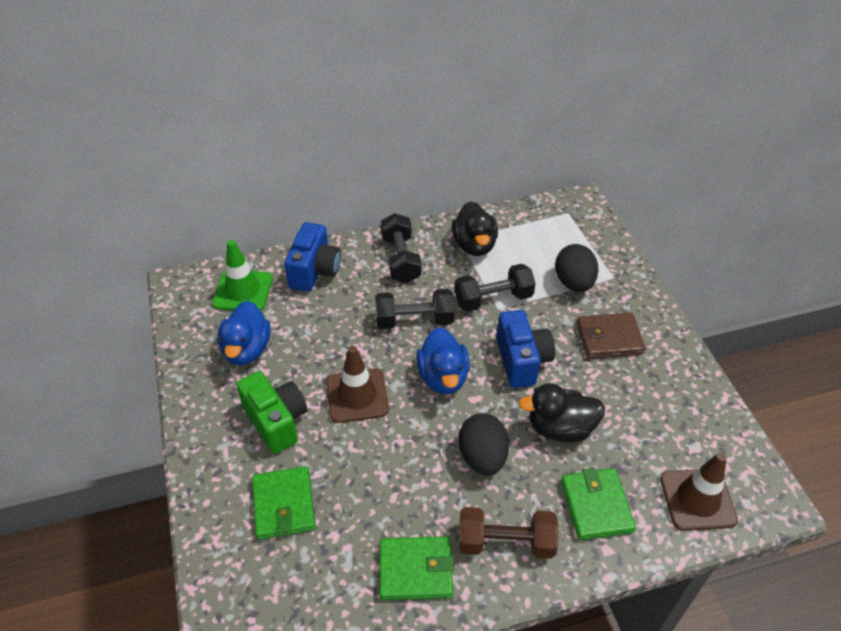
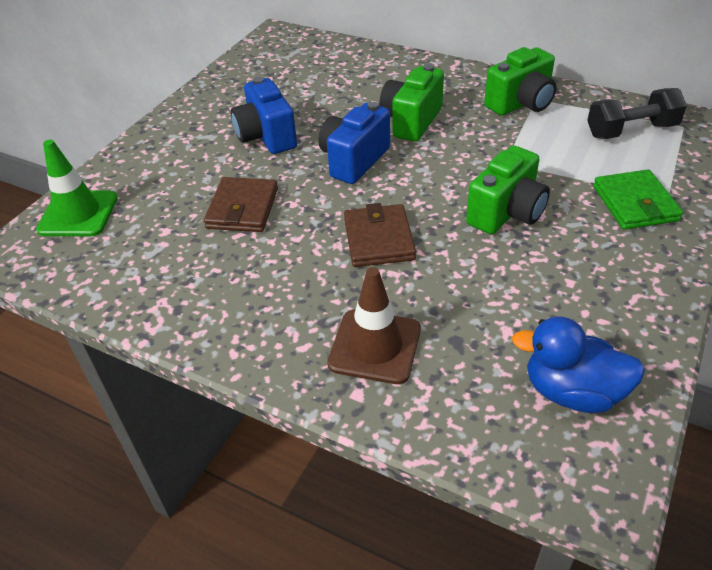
black duck: 2 -> 0
black dumbbell: 3 -> 1
black egg: 2 -> 0
blue duck: 2 -> 1
brown dumbbell: 1 -> 0
brown traffic cone: 2 -> 1
brown wallet: 1 -> 2
green camera: 1 -> 3
green wallet: 3 -> 1

